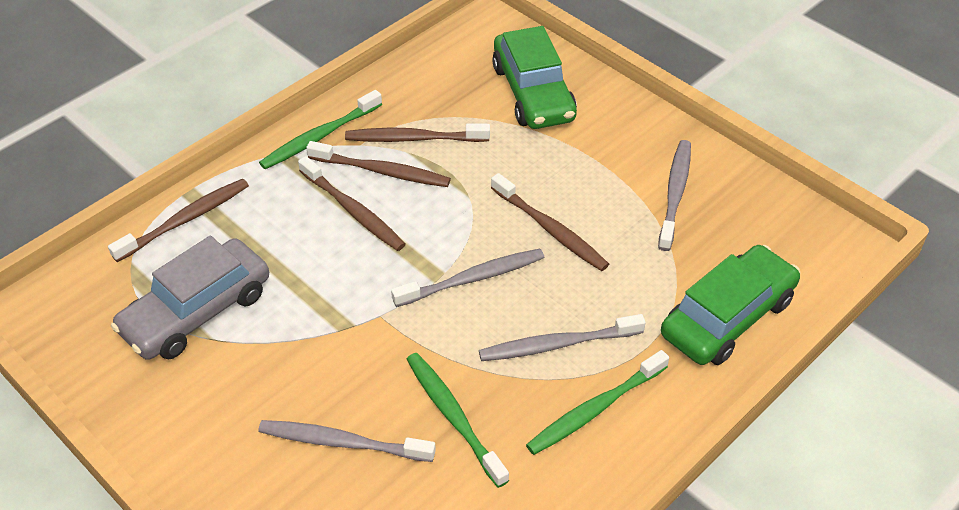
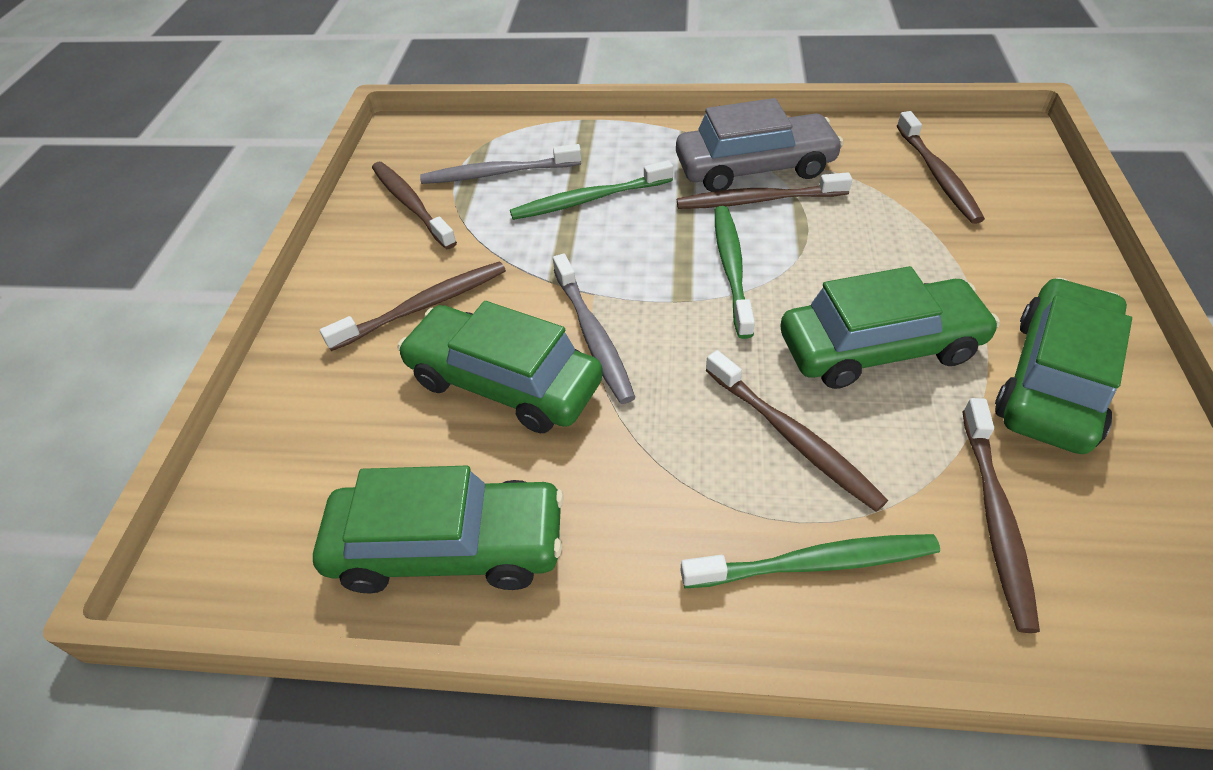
brown toothbrush: 5 -> 6
green car: 2 -> 4
grey toothbrush: 4 -> 2

